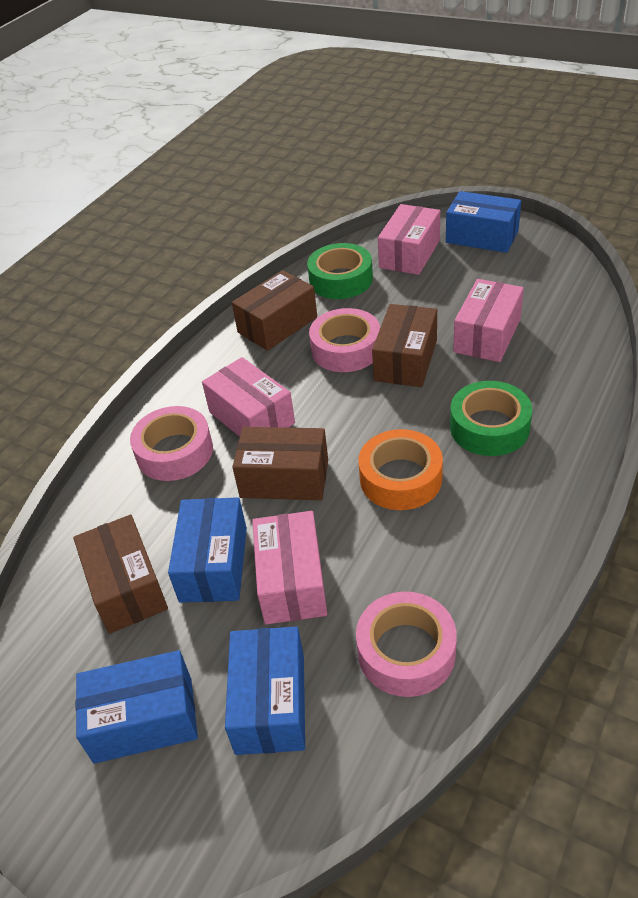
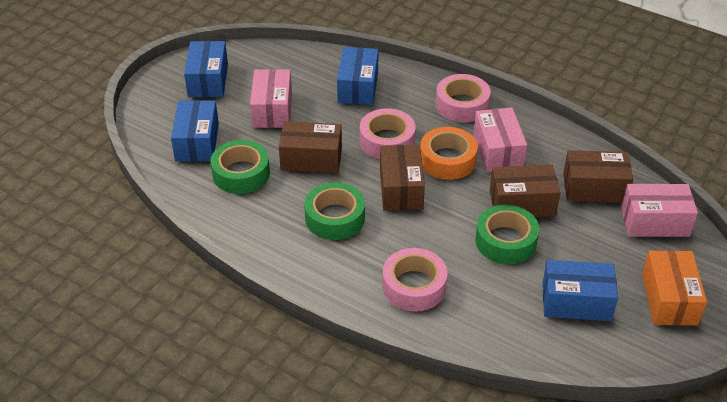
green tape: 2 -> 3
orange box: 0 -> 1
pink box: 4 -> 3

